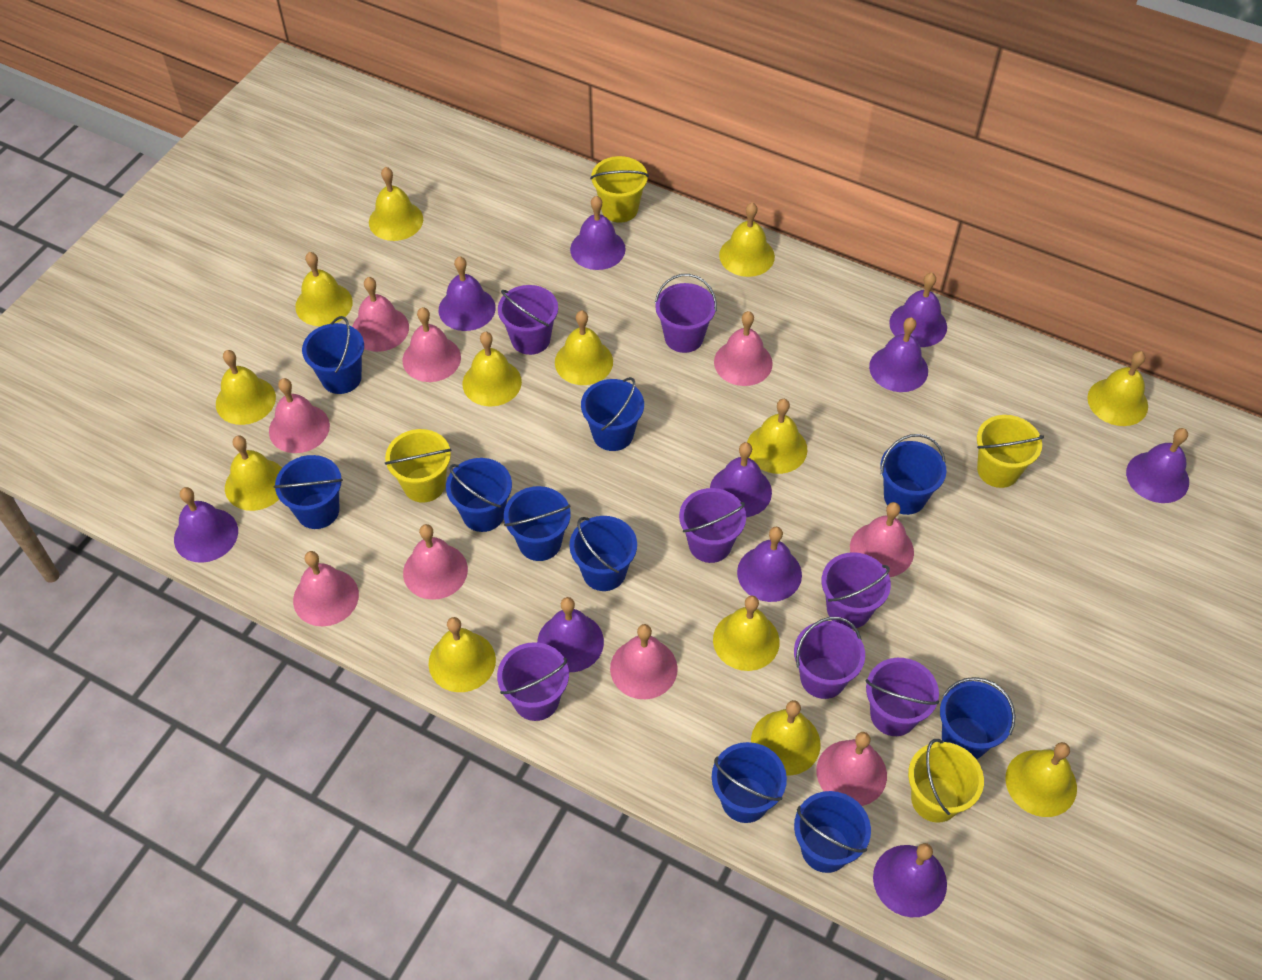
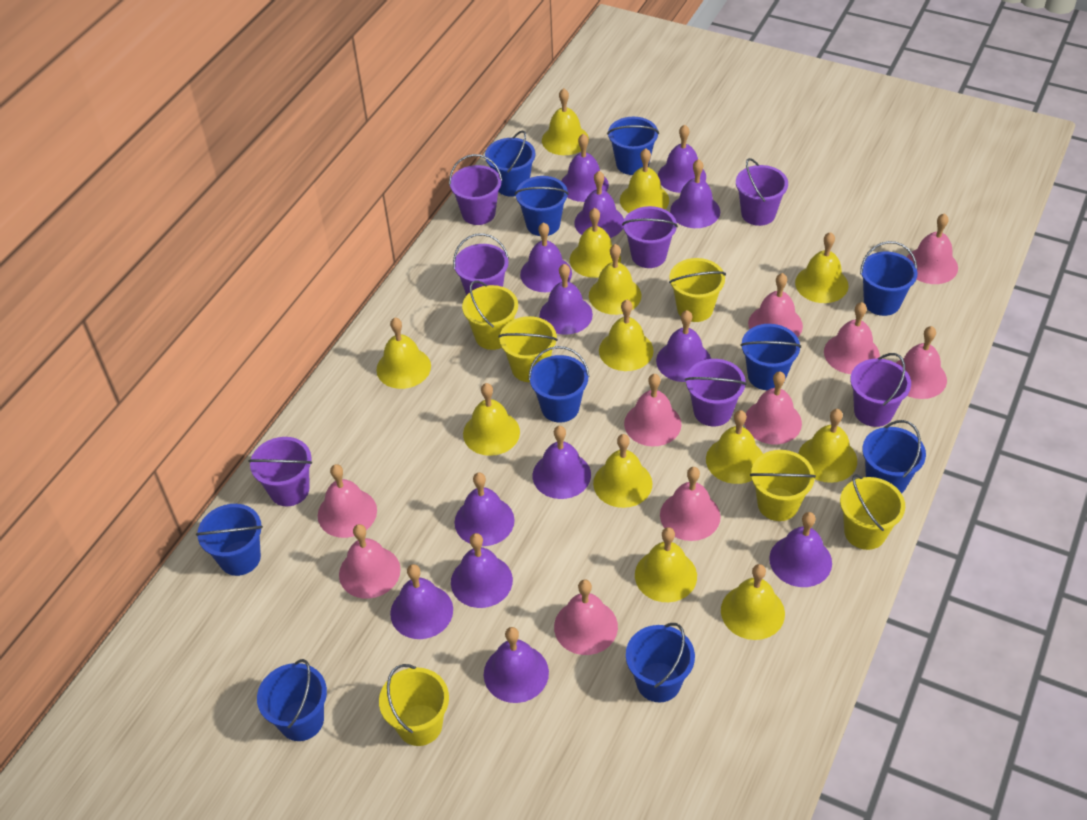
pink bell: 9 -> 10
purple bell: 10 -> 13
yellow bucket: 4 -> 6

